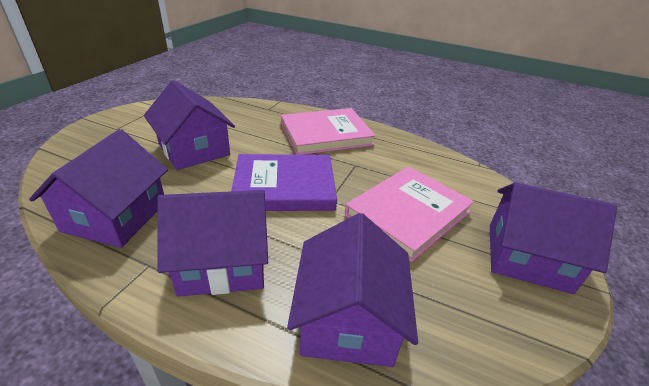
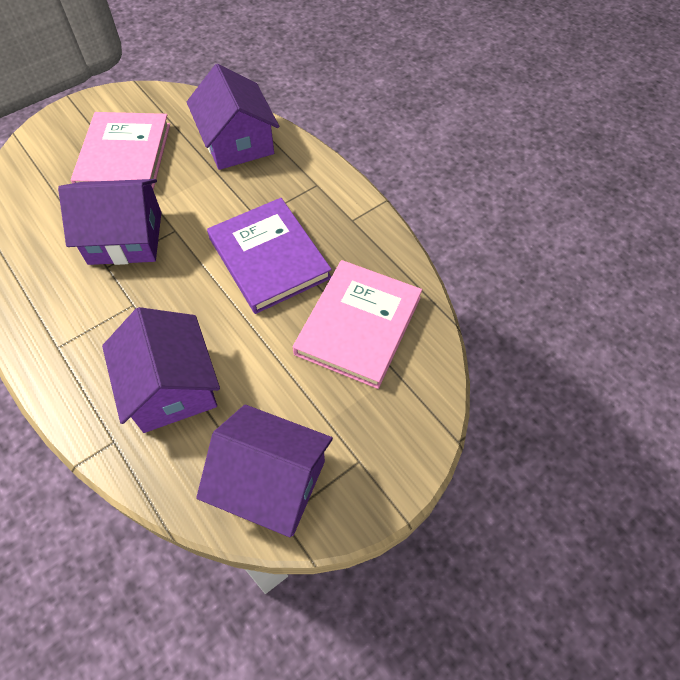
purple house: 5 -> 4

